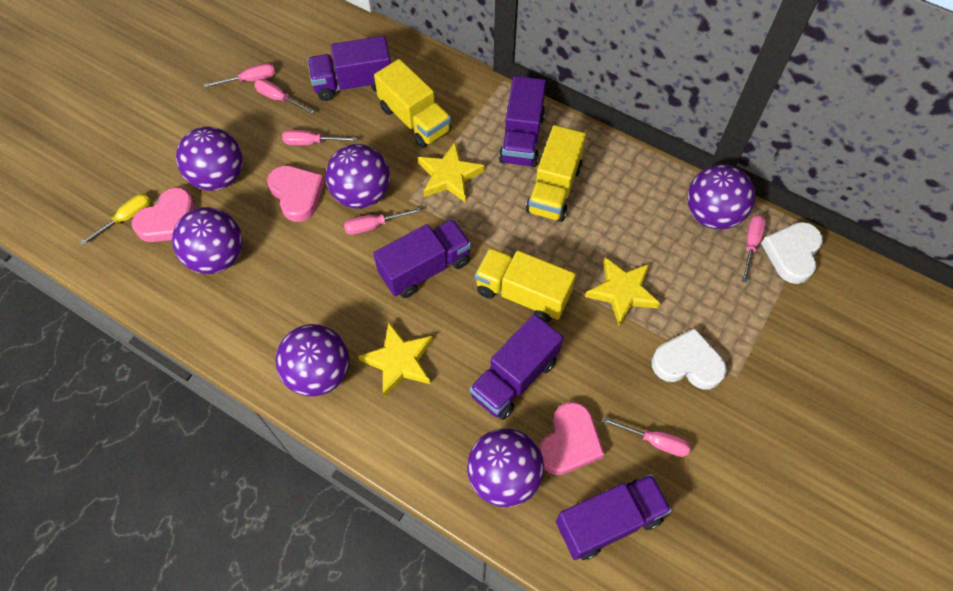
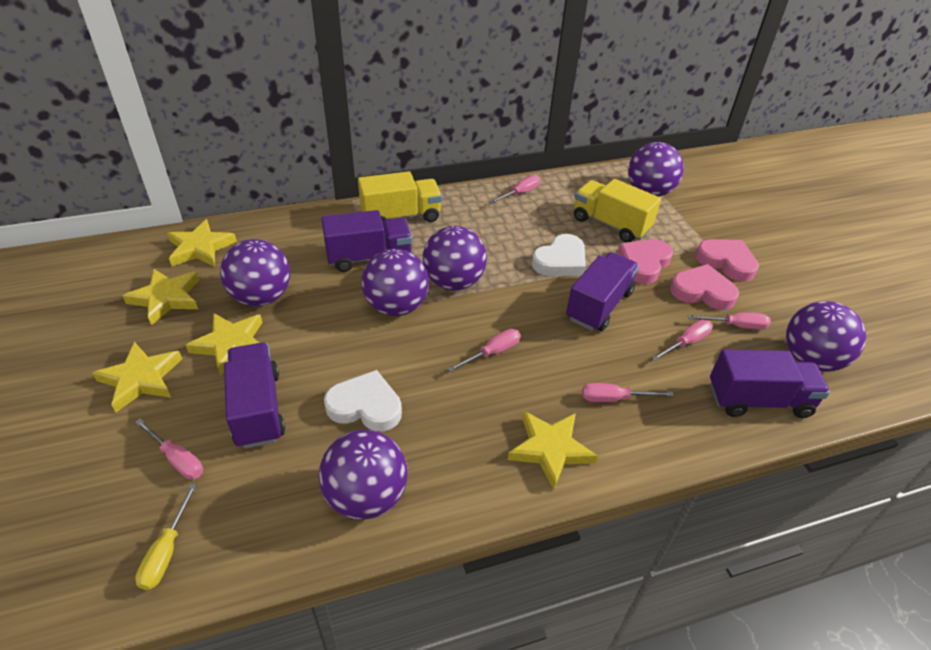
purple truck: 5 -> 4
yellow star: 3 -> 5
yellow truck: 3 -> 2

